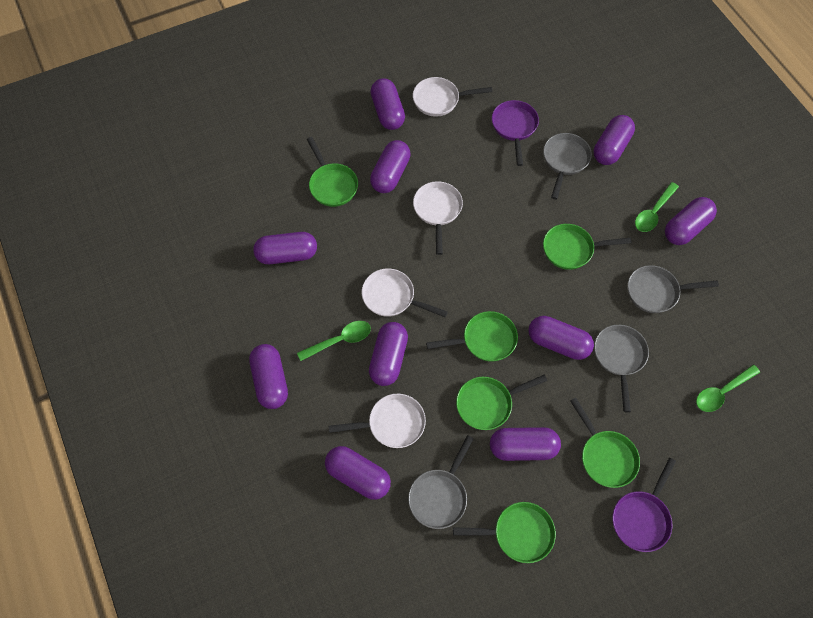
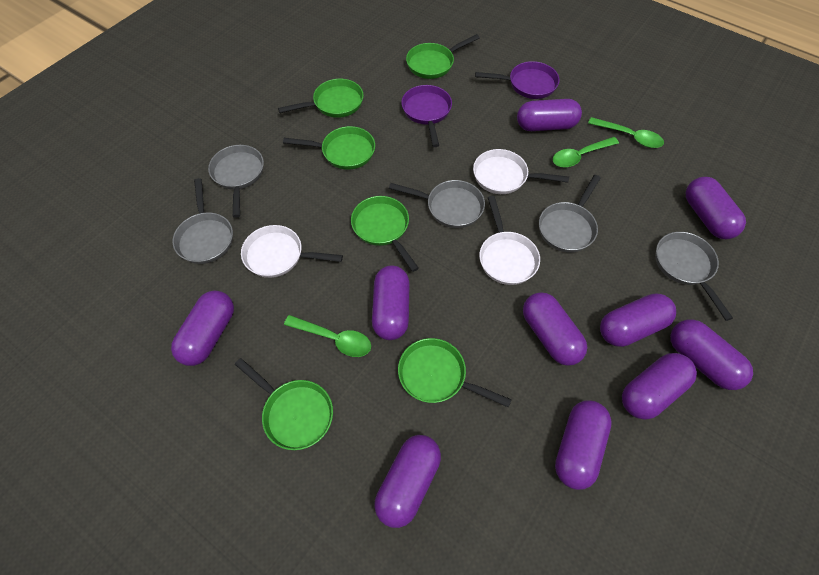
grey pan: 4 -> 5
white pan: 4 -> 3

